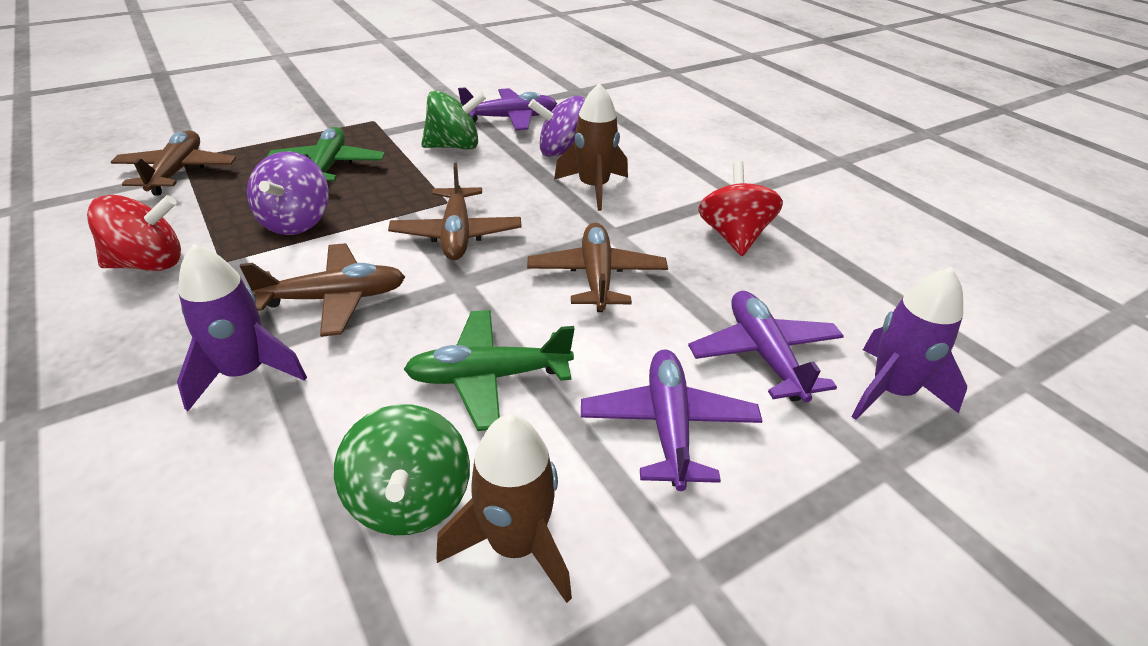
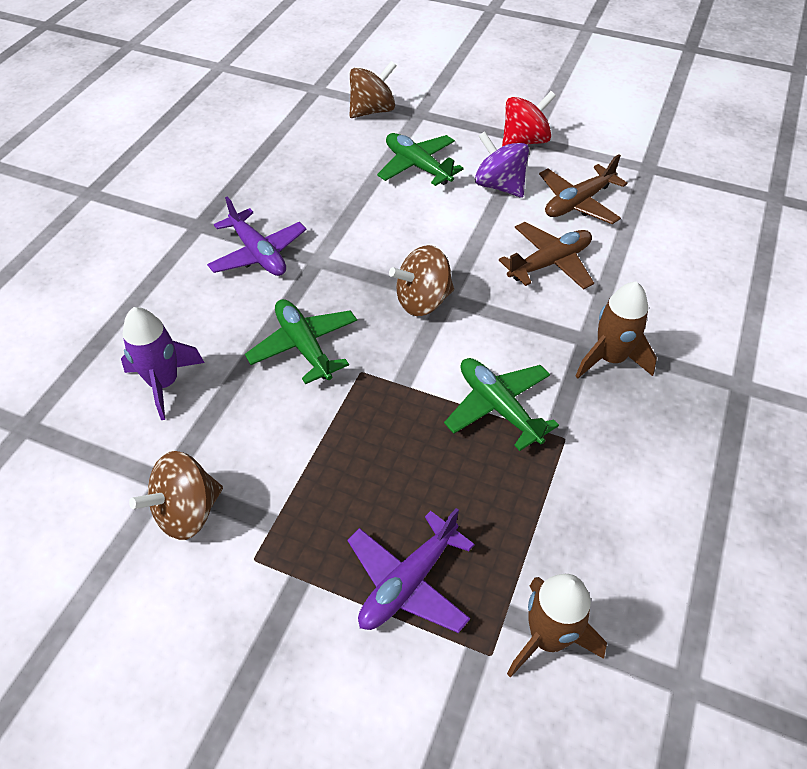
brown plane: 4 -> 2
brown spinning top: 0 -> 3
green plane: 2 -> 3
green spinning top: 2 -> 0
purple plane: 3 -> 2
purple rocket: 2 -> 1
purple spinning top: 2 -> 1
red spinning top: 2 -> 1

